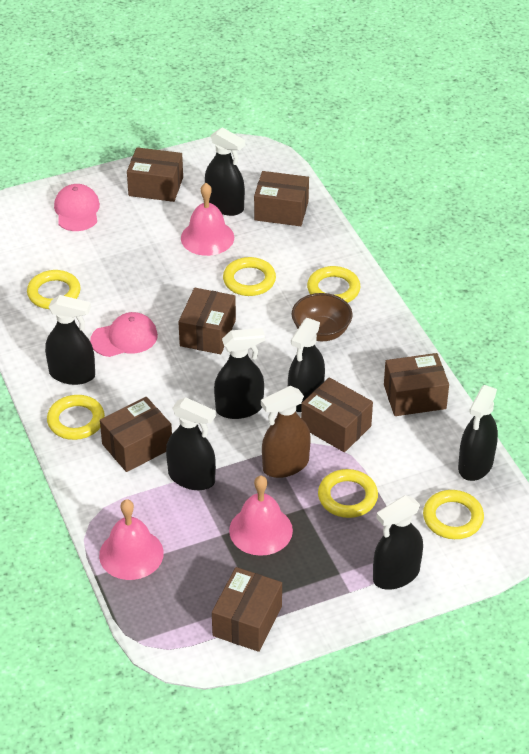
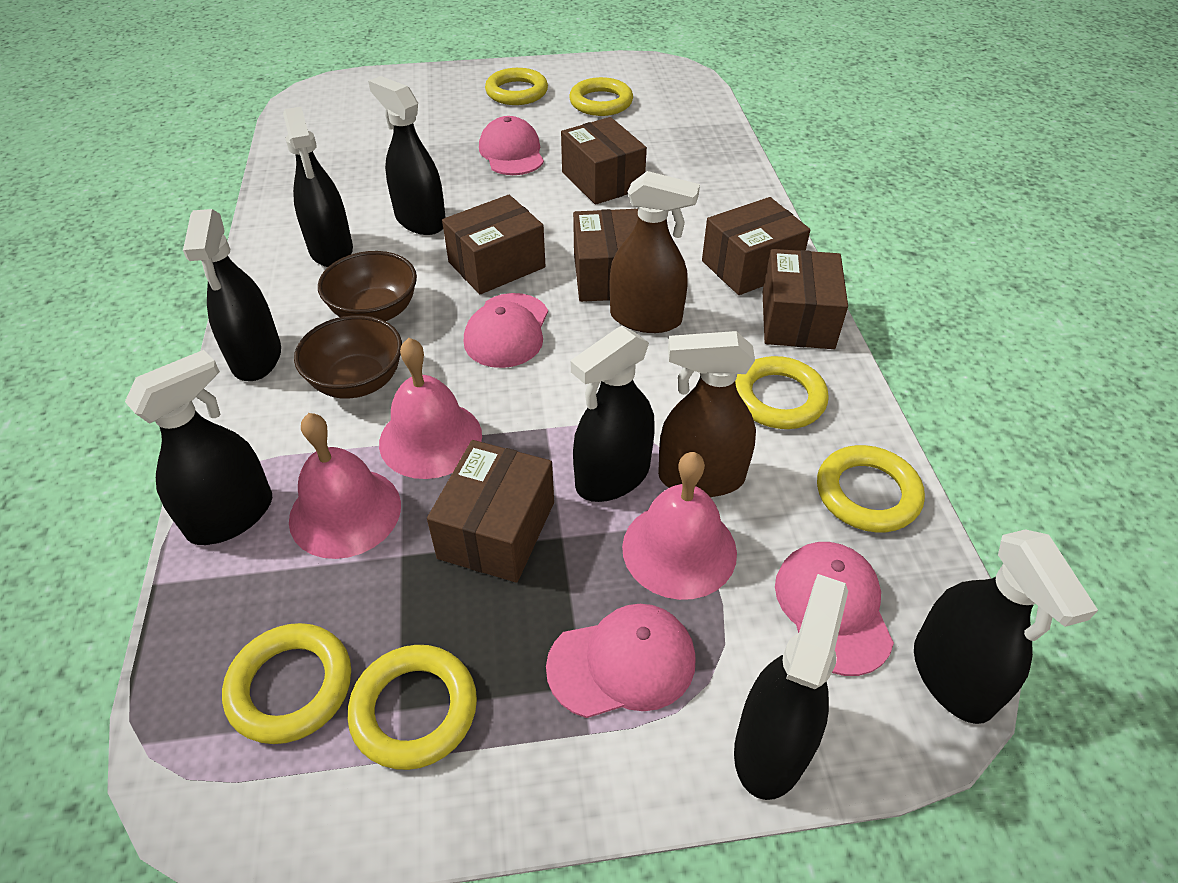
brown bowl: 1 -> 2
brown box: 7 -> 6
brown spray bottle: 1 -> 2
pink cap: 2 -> 4

